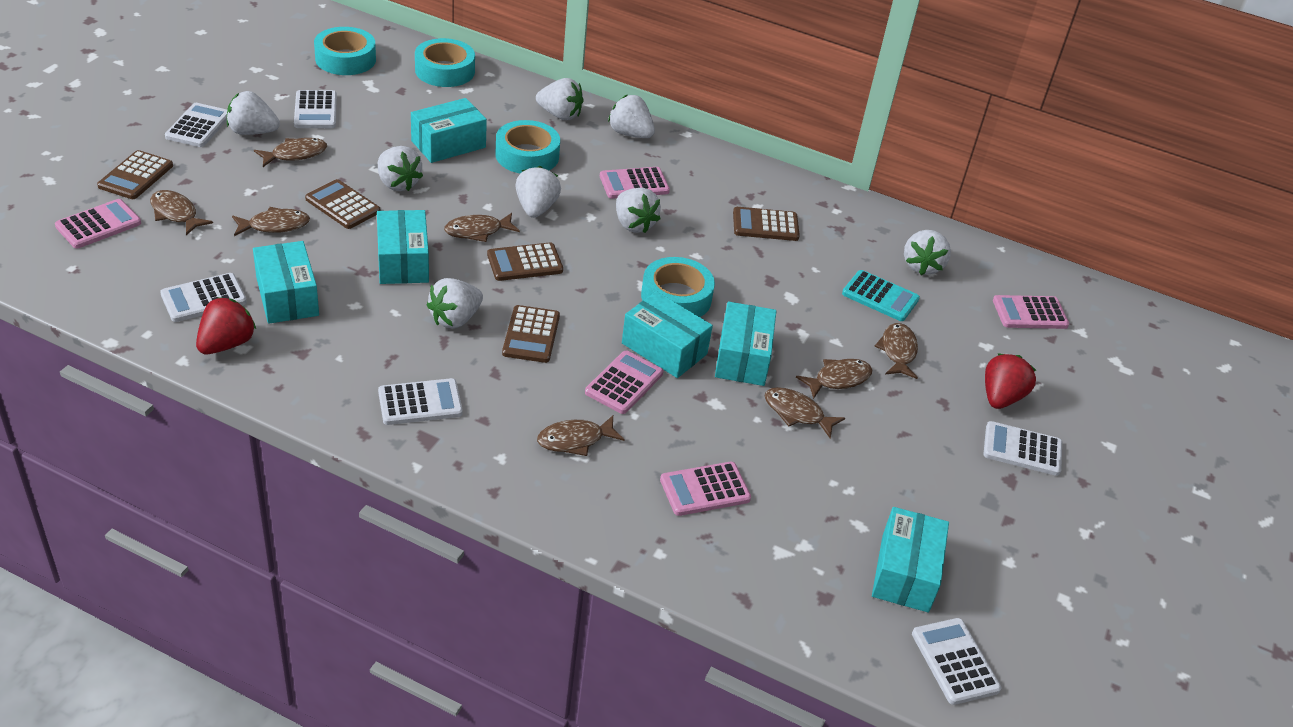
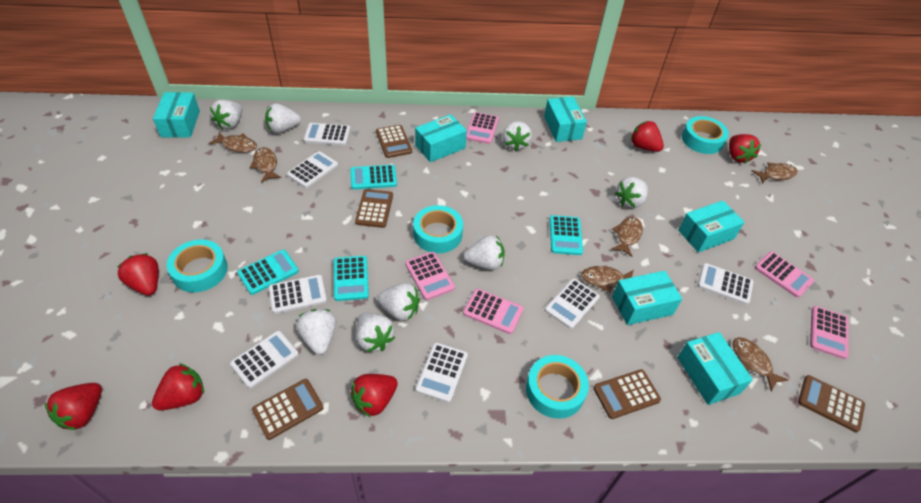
brown fish: 8 -> 6
red strawberry: 2 -> 6
turquoise calculator: 1 -> 4
white calculator: 6 -> 7

